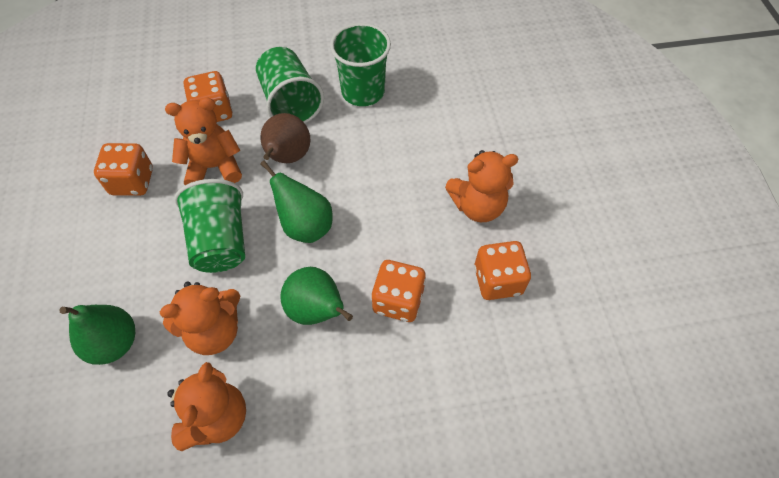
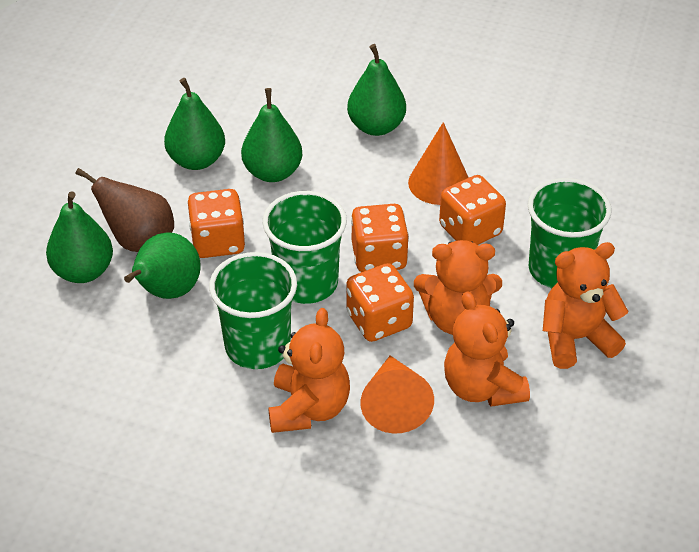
green pear: 3 -> 5
orange cone: 0 -> 2

